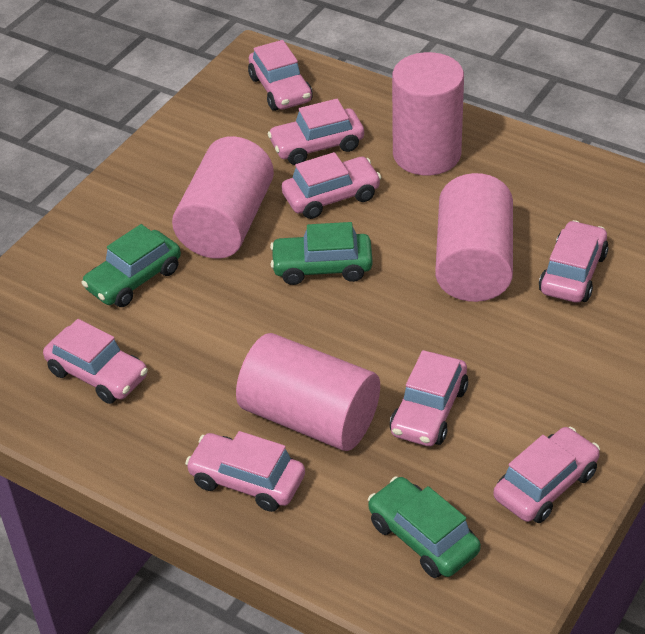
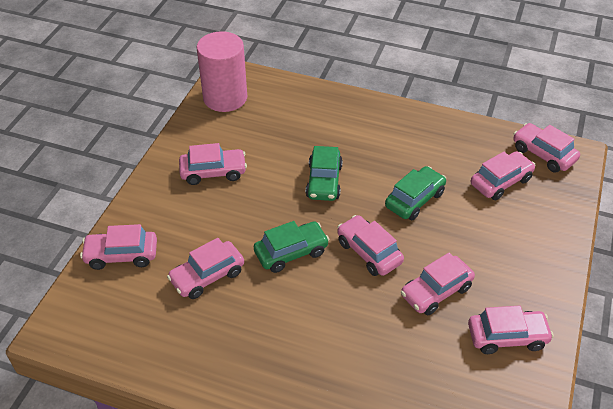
pink cylinder: 4 -> 1

